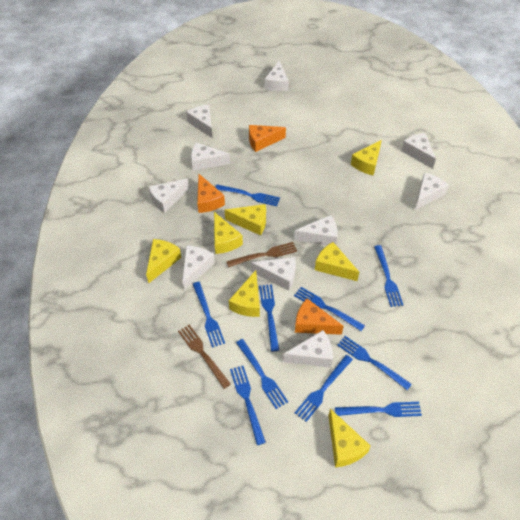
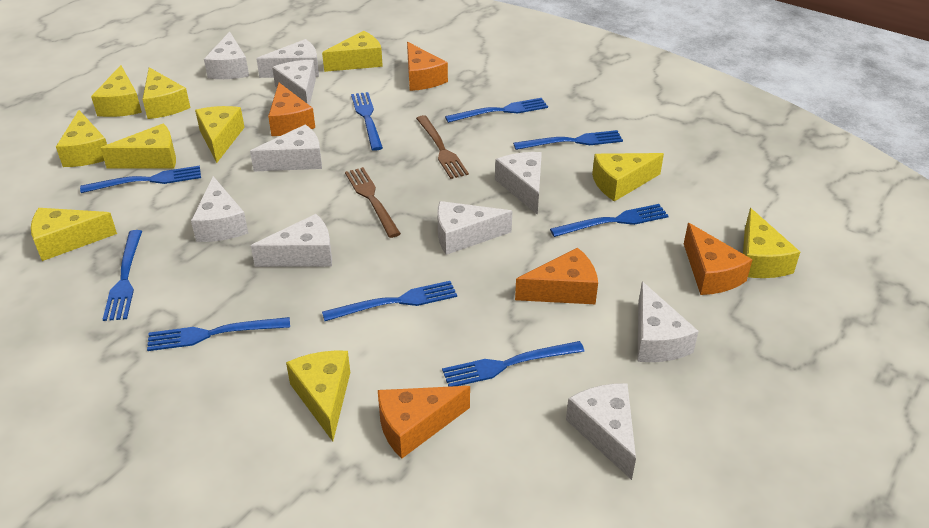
blue fork: 10 -> 9
orange cheese: 3 -> 5
yellow cheese: 7 -> 10

